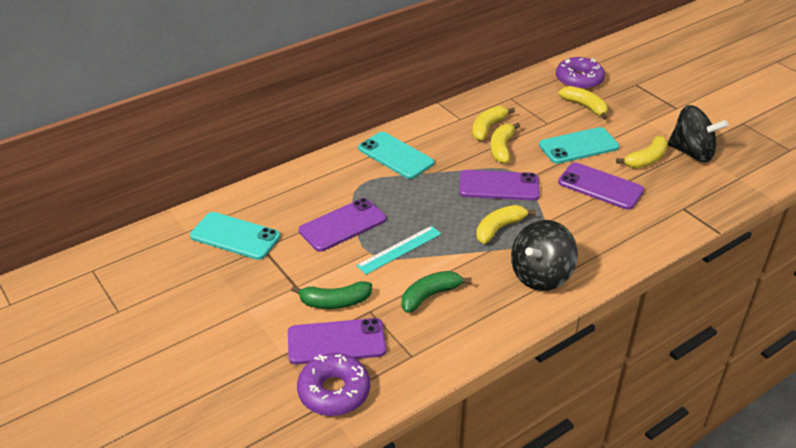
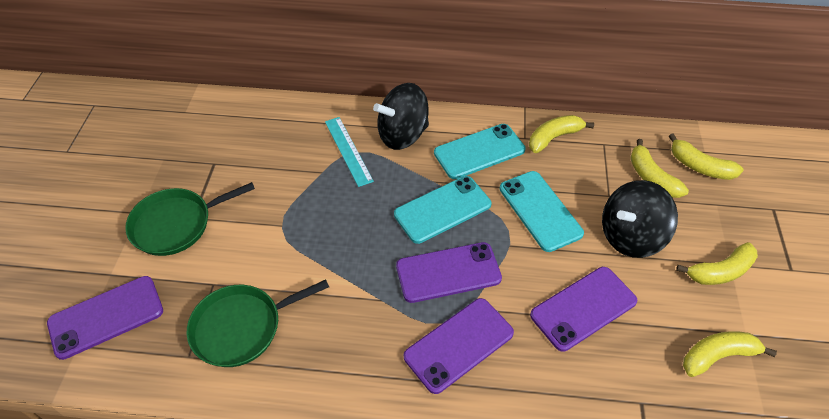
green banana: 2 -> 0
green pan: 0 -> 2
purple donut: 2 -> 0

